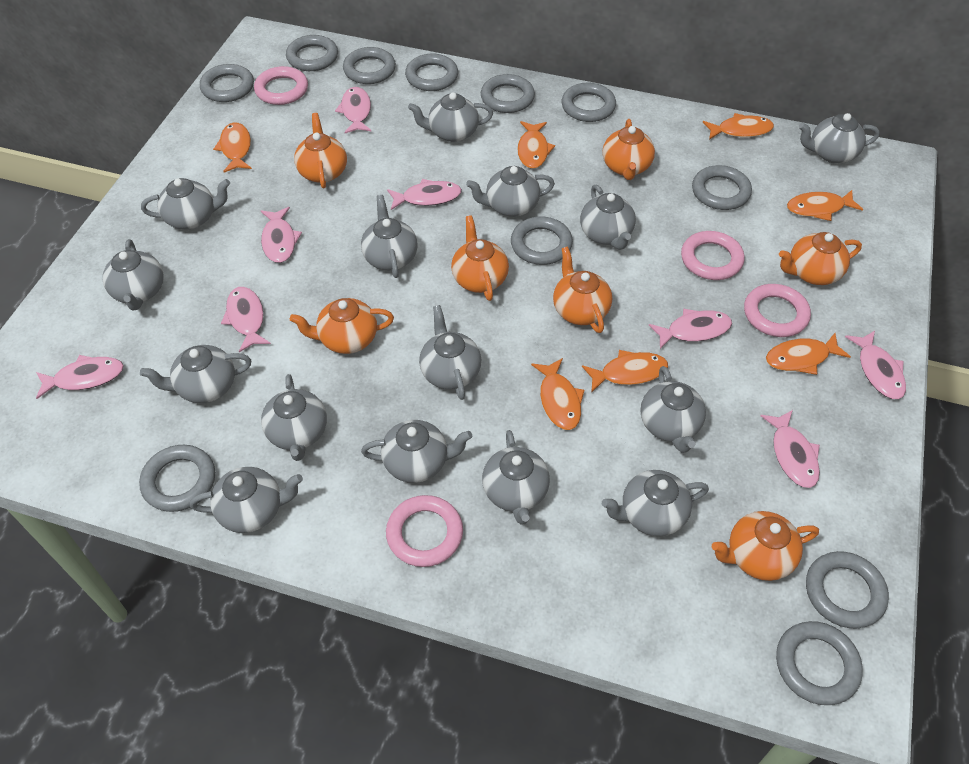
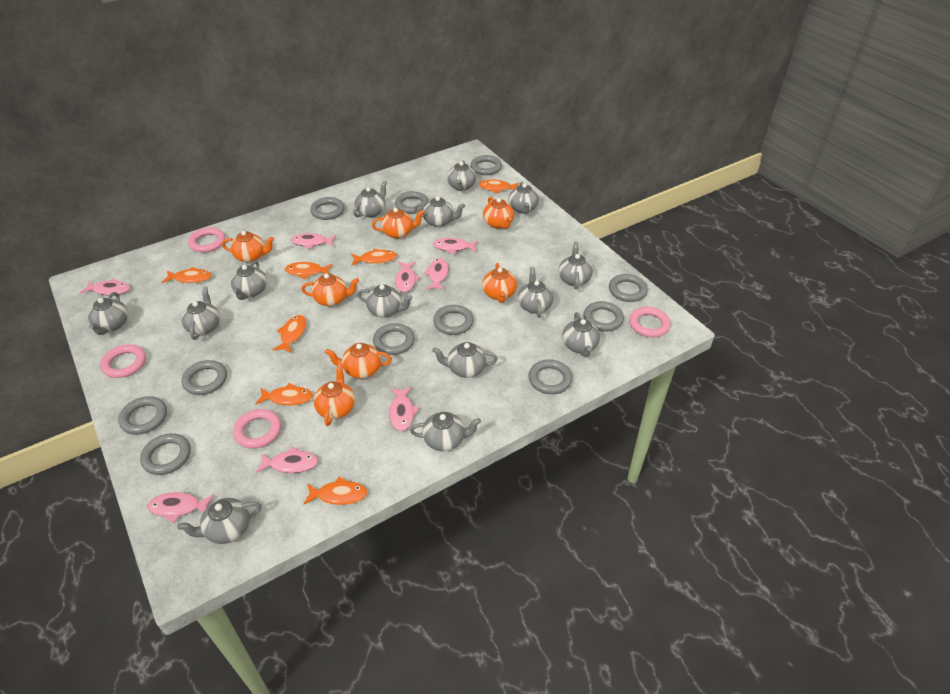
grey teapot: 15 -> 14

